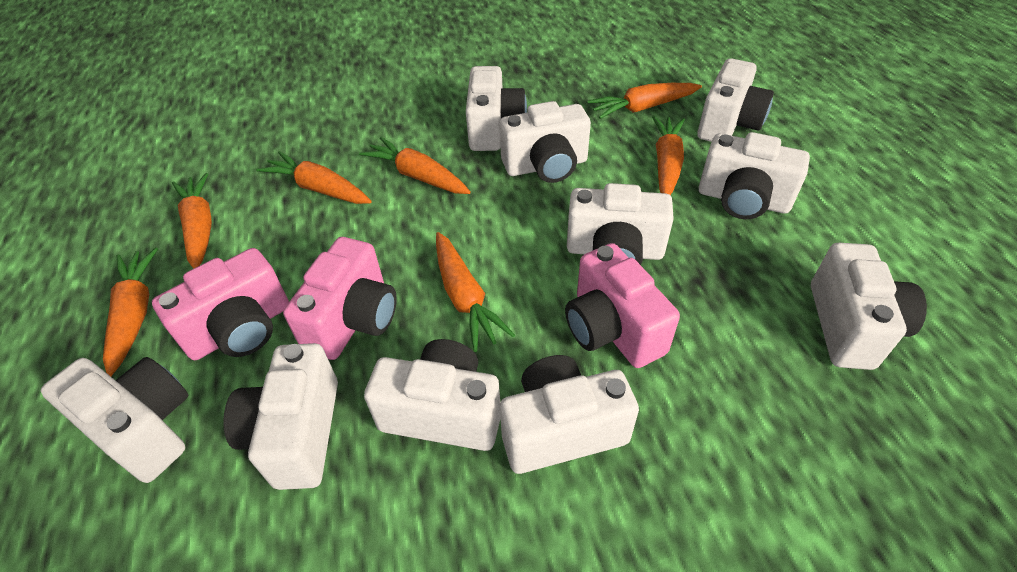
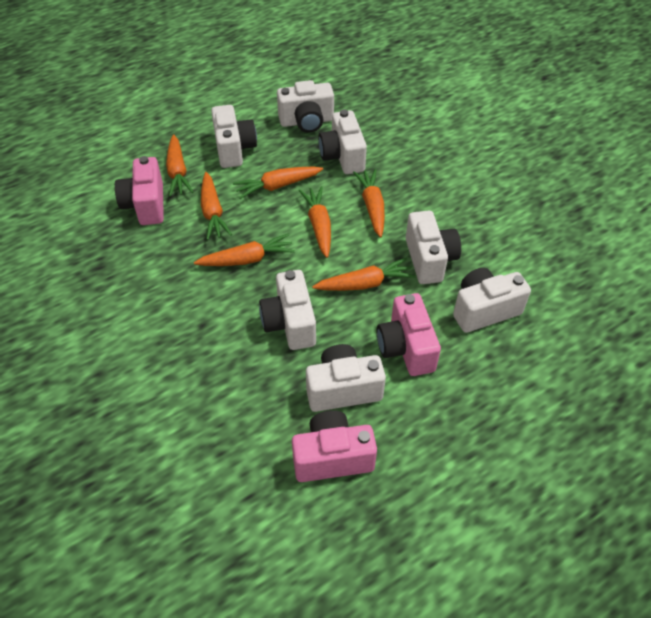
white camera: 10 -> 7

